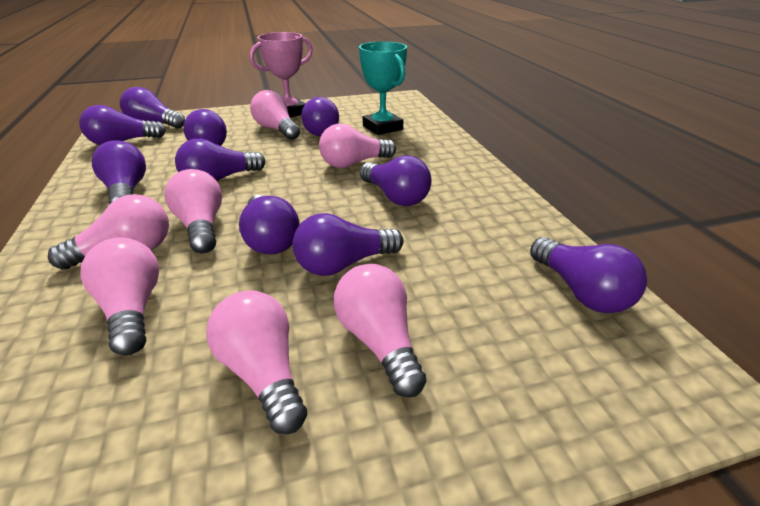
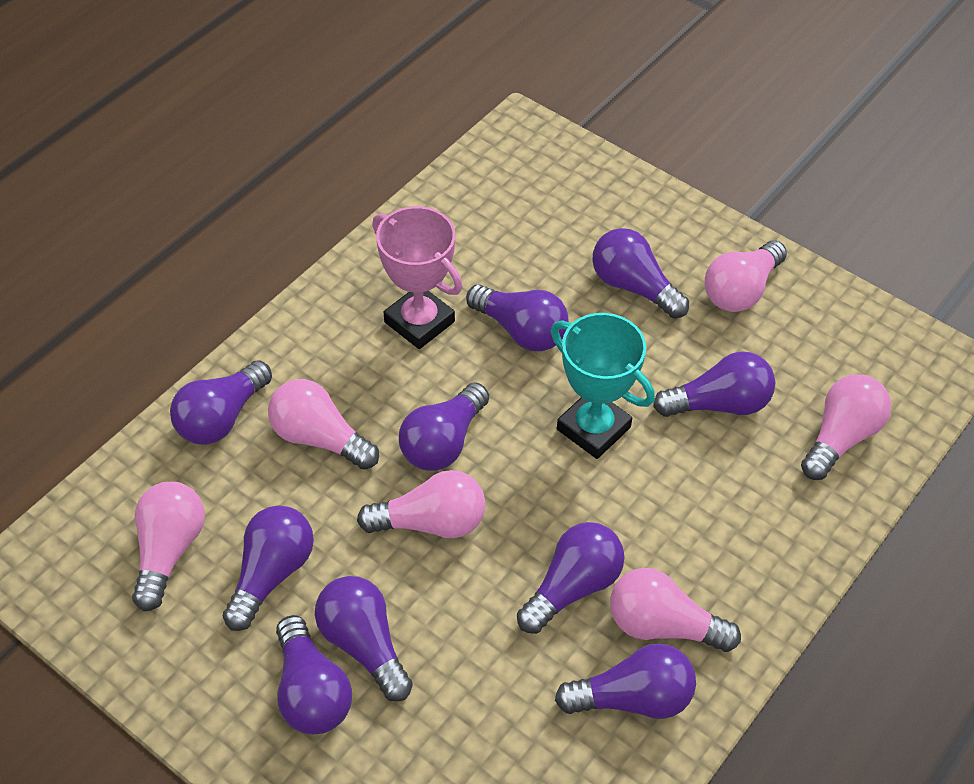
pink light bulb: 7 -> 6

